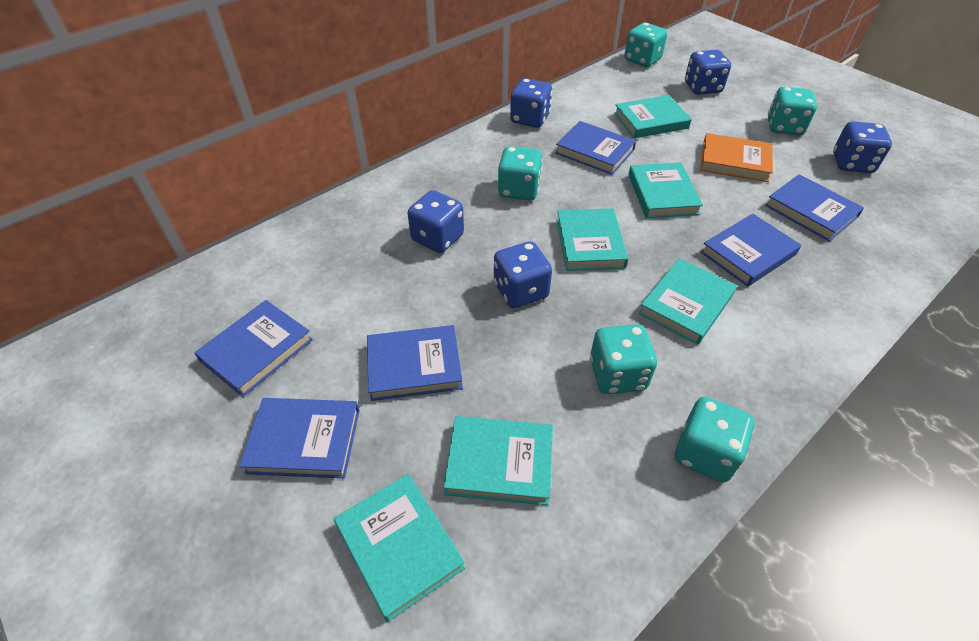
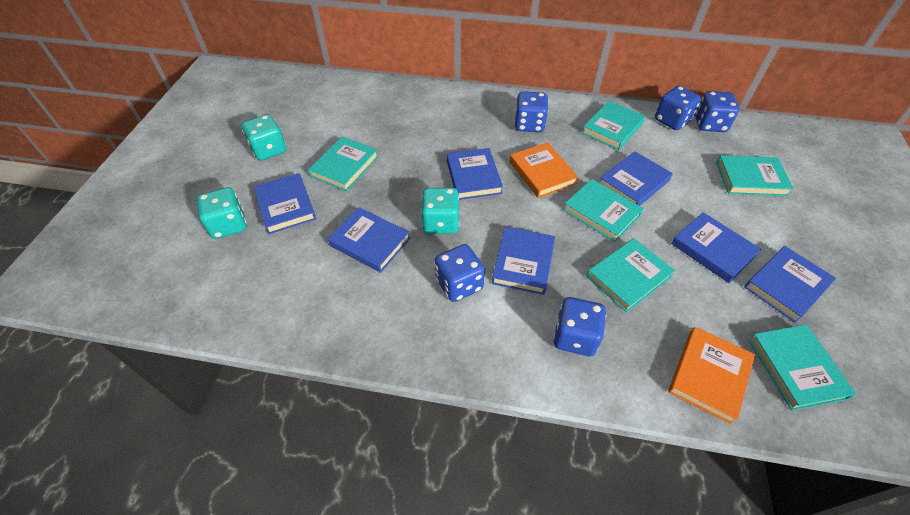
blue book: 6 -> 7
orange book: 1 -> 2
turquoise dice: 5 -> 3

